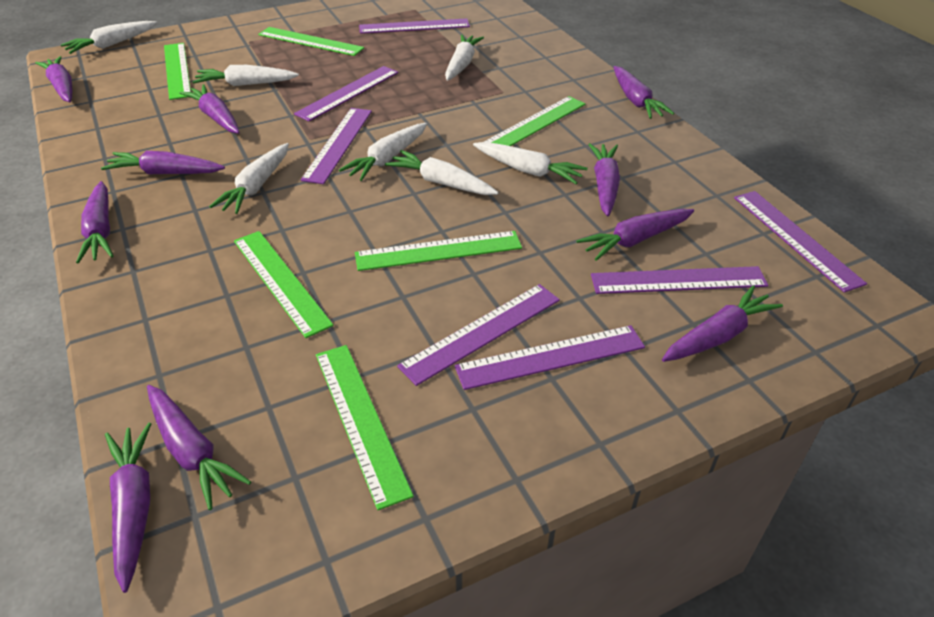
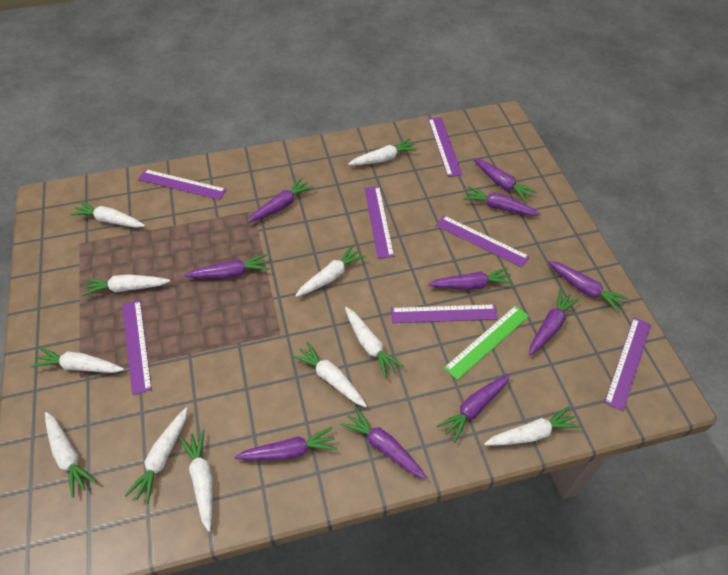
green ruler: 6 -> 1
white carrot: 7 -> 11

